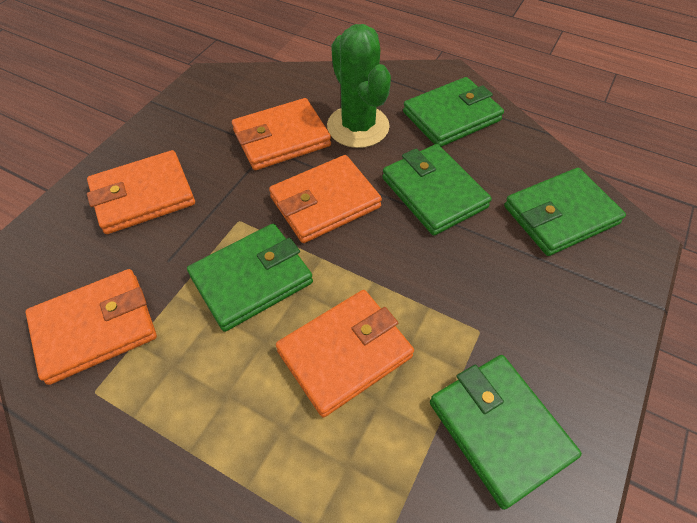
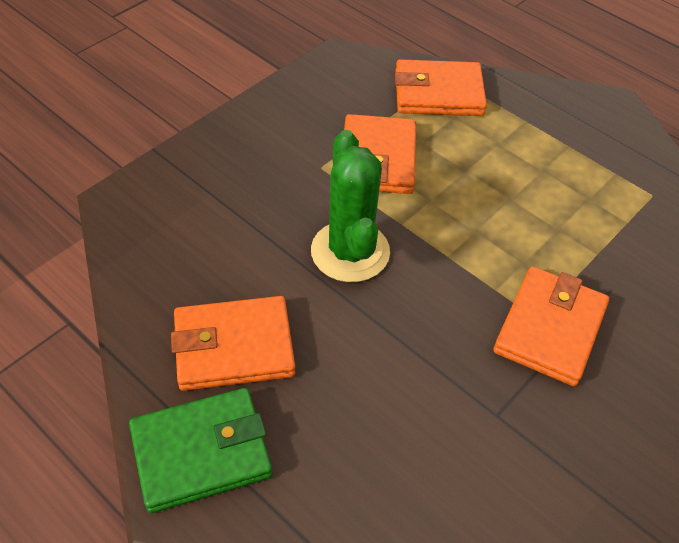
green wallet: 5 -> 1
orange wallet: 5 -> 4

